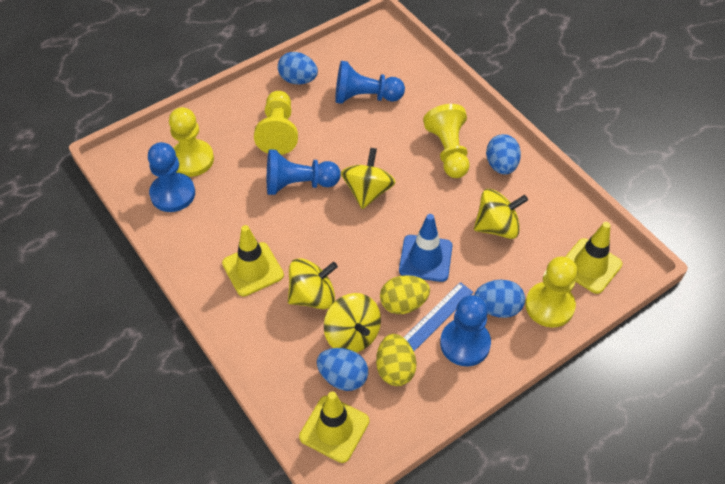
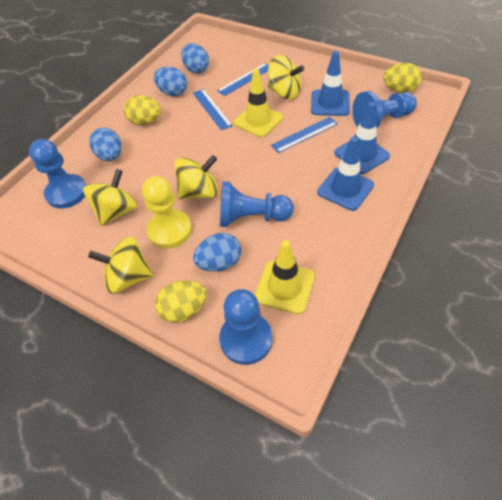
blue ruler: 1 -> 3
blue traffic cone: 1 -> 3
yellow egg: 2 -> 3
yellow pawn: 4 -> 1
yellow traffic cone: 3 -> 2

